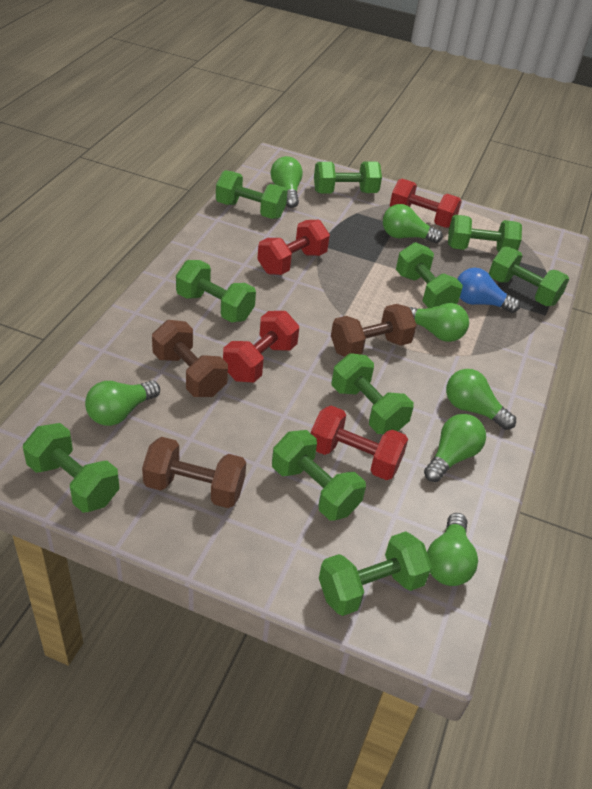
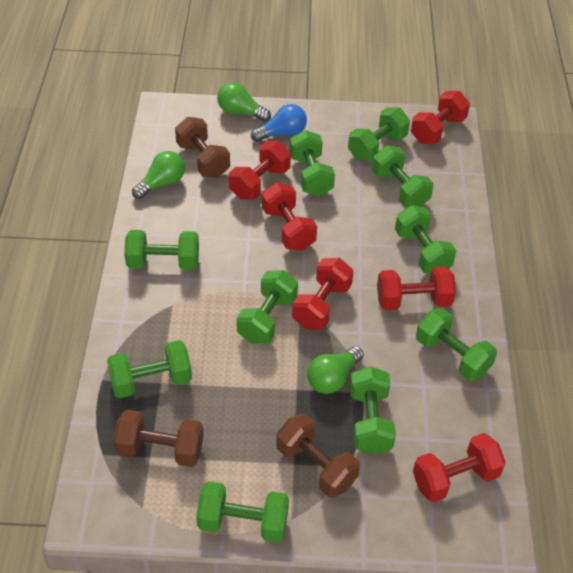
green light bulb: 7 -> 3
red dumbbell: 4 -> 6

